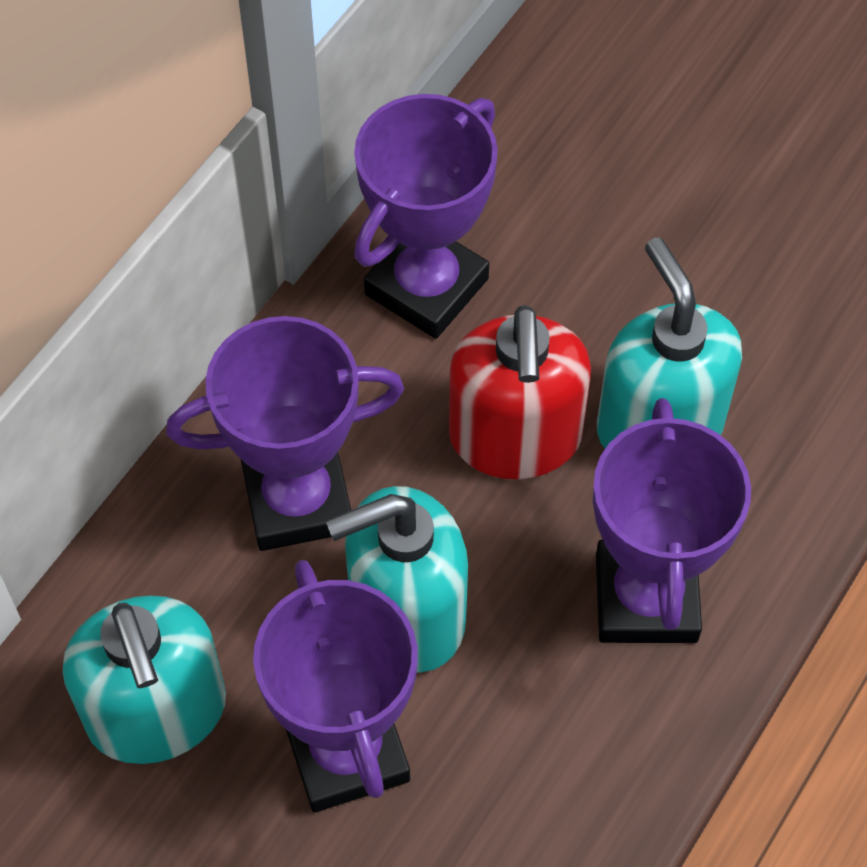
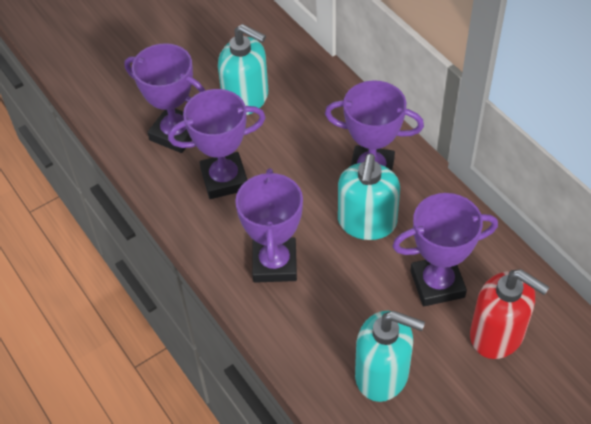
purple trophy: 4 -> 5

